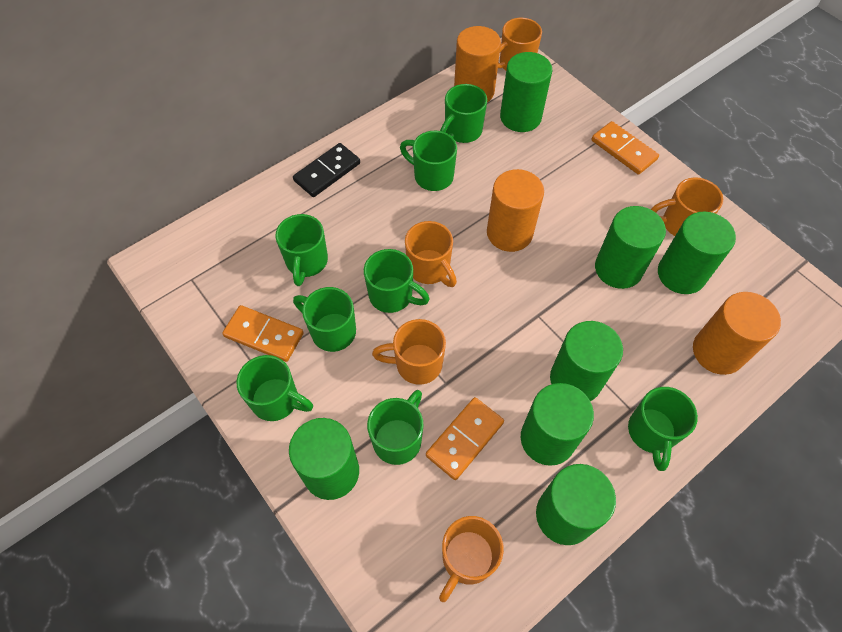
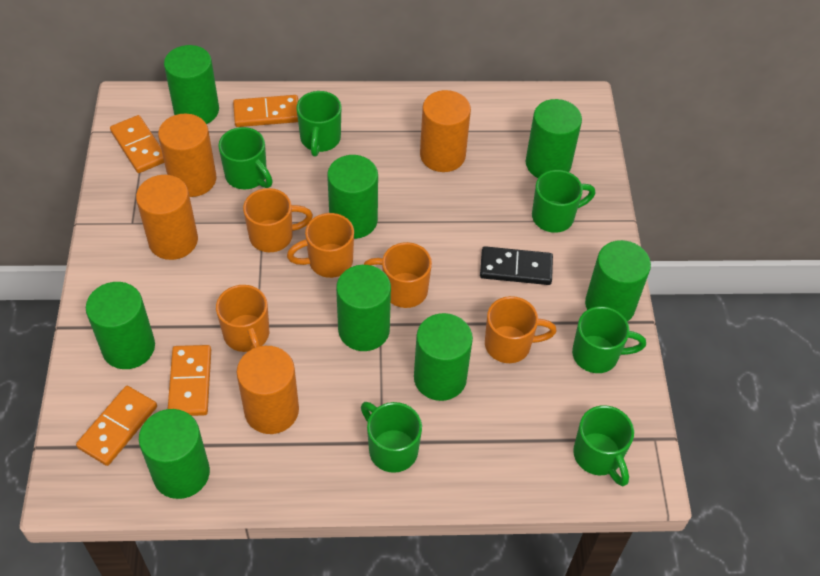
green cylinder: 7 -> 8
green mug: 8 -> 6
orange cylinder: 3 -> 4
orange domino: 3 -> 4

